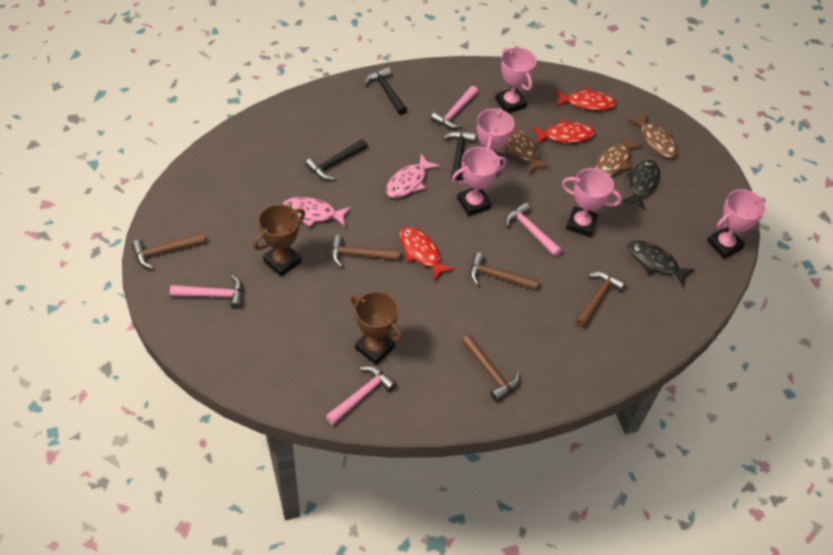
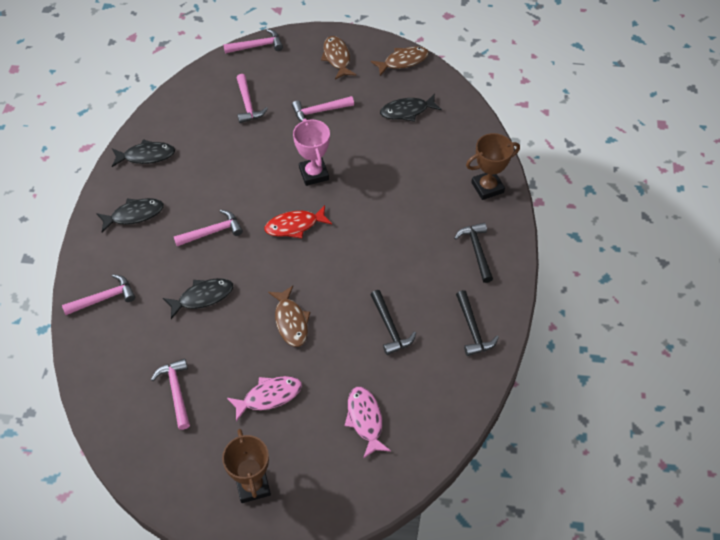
black fish: 2 -> 4
brown hammer: 5 -> 0
pink hammer: 4 -> 6
pink trophy: 5 -> 1
red fish: 3 -> 1

